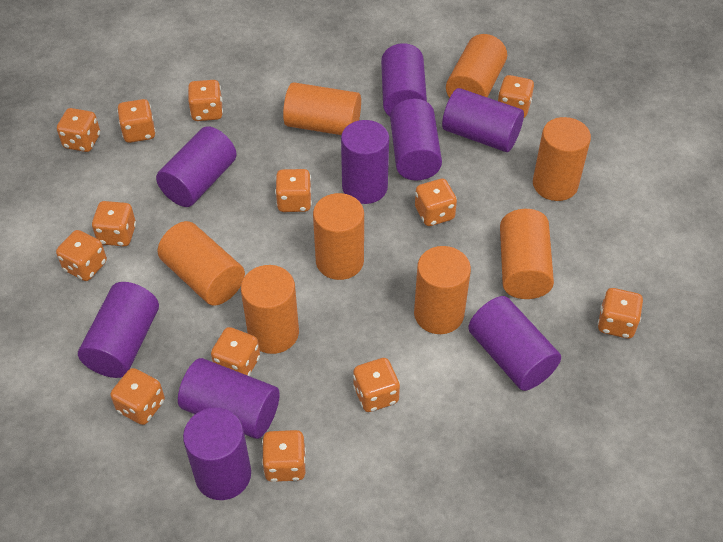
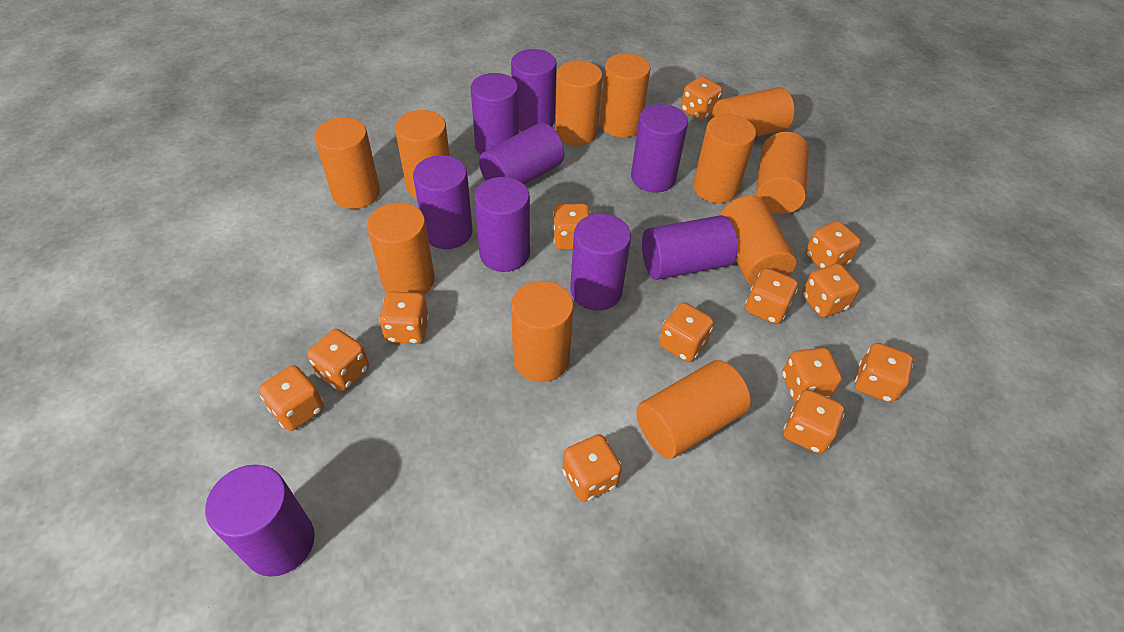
orange cylinder: 8 -> 11

